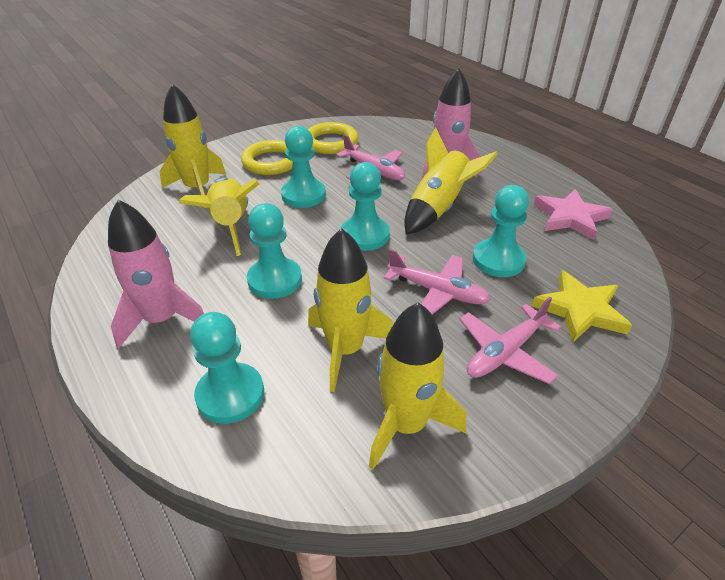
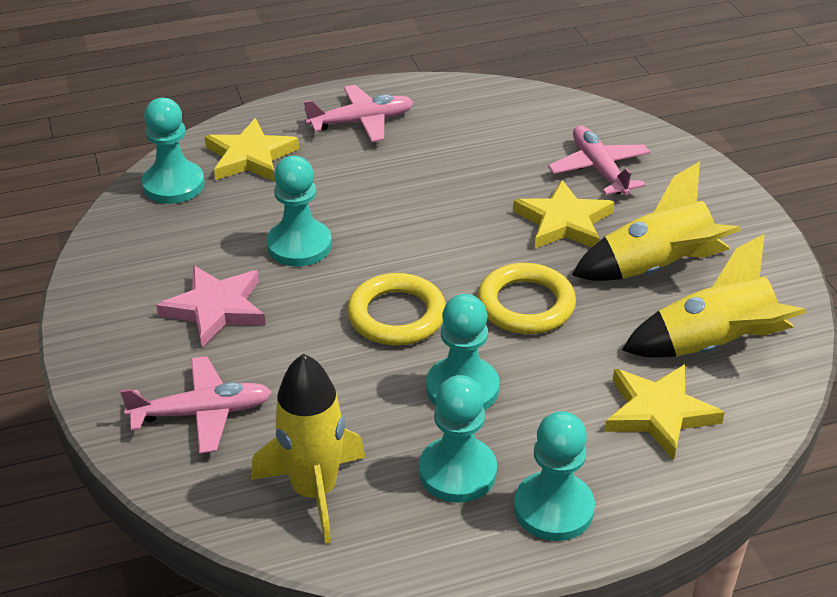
pink rocket: 2 -> 0
yellow rocket: 5 -> 3
yellow star: 1 -> 3

